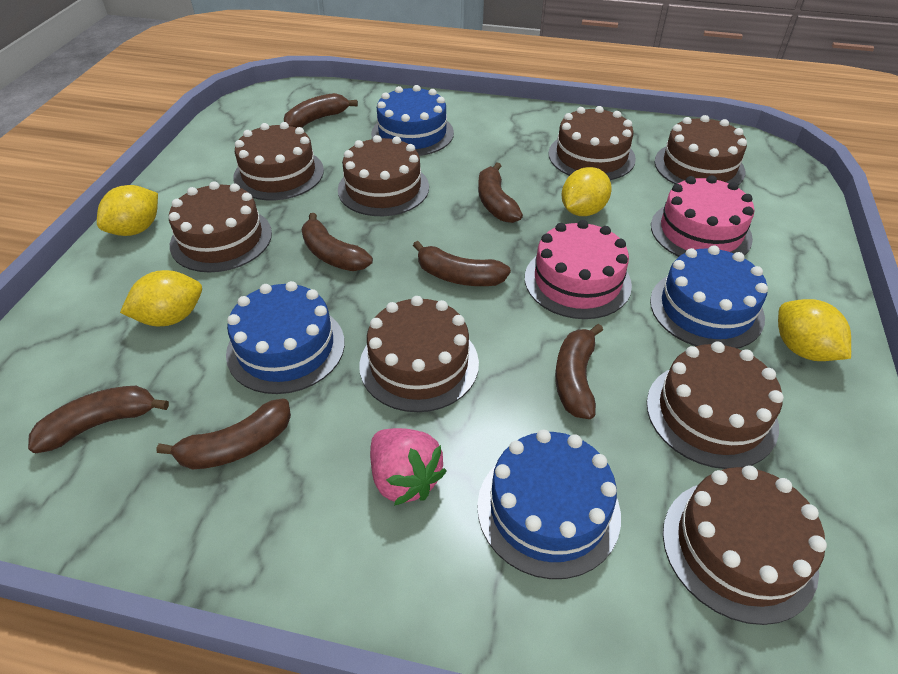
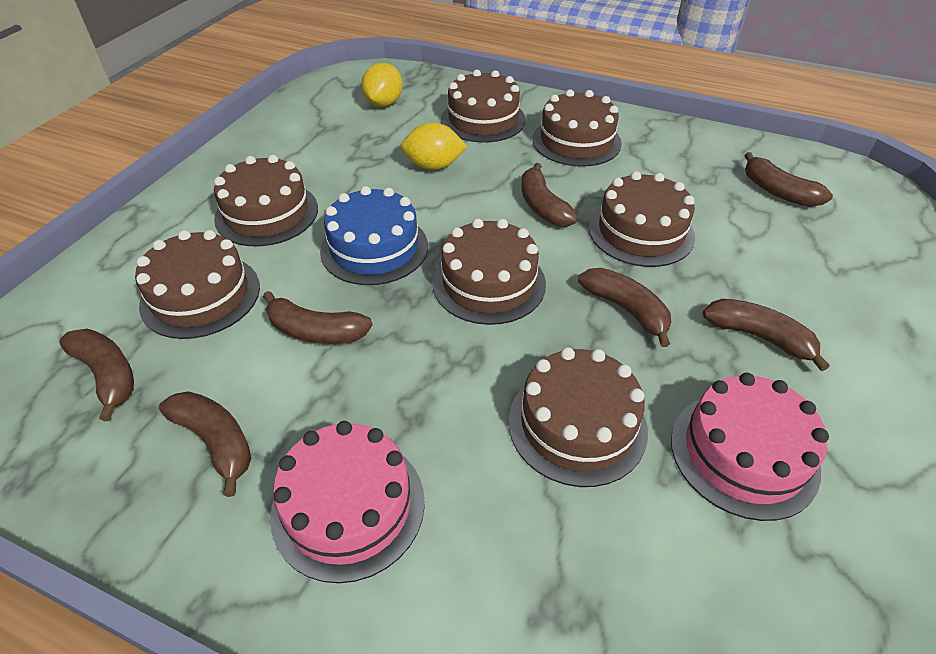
blue cake: 4 -> 1
brown cake: 8 -> 7
pink strawberry: 1 -> 0
yellow lemon: 4 -> 2

